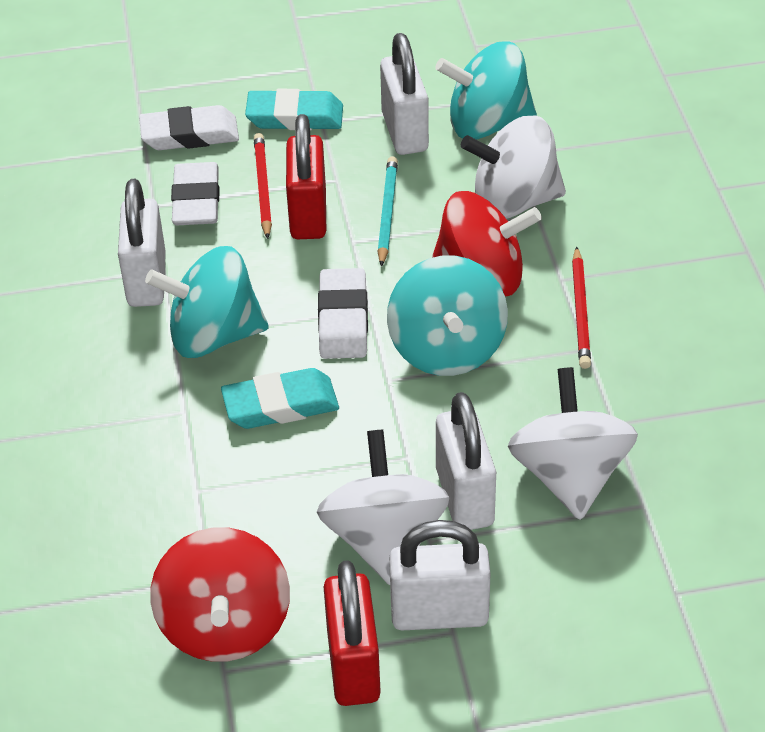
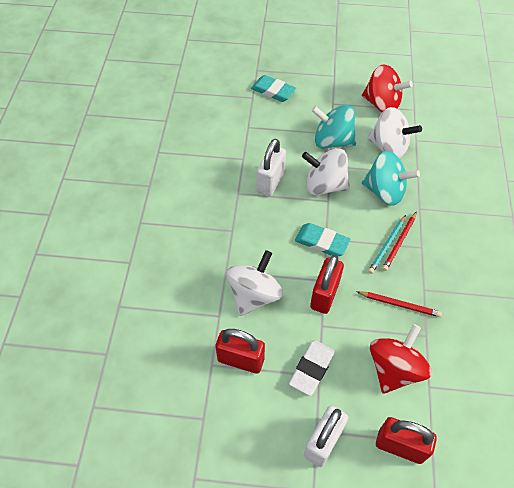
red padlock: 2 -> 3
turquoise spinning top: 3 -> 2
white eraser: 3 -> 1
white padlock: 4 -> 2

